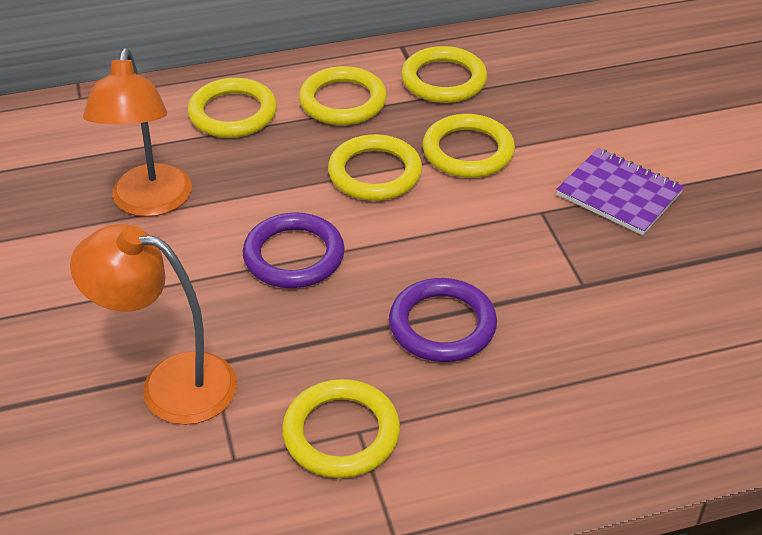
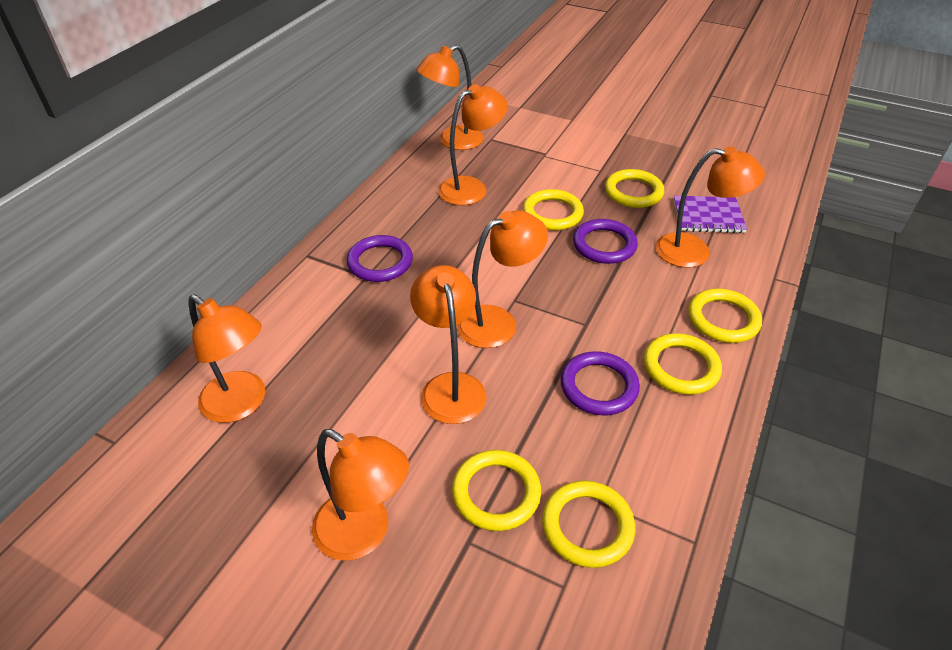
orange lamp: 2 -> 7
purple ring: 2 -> 3

